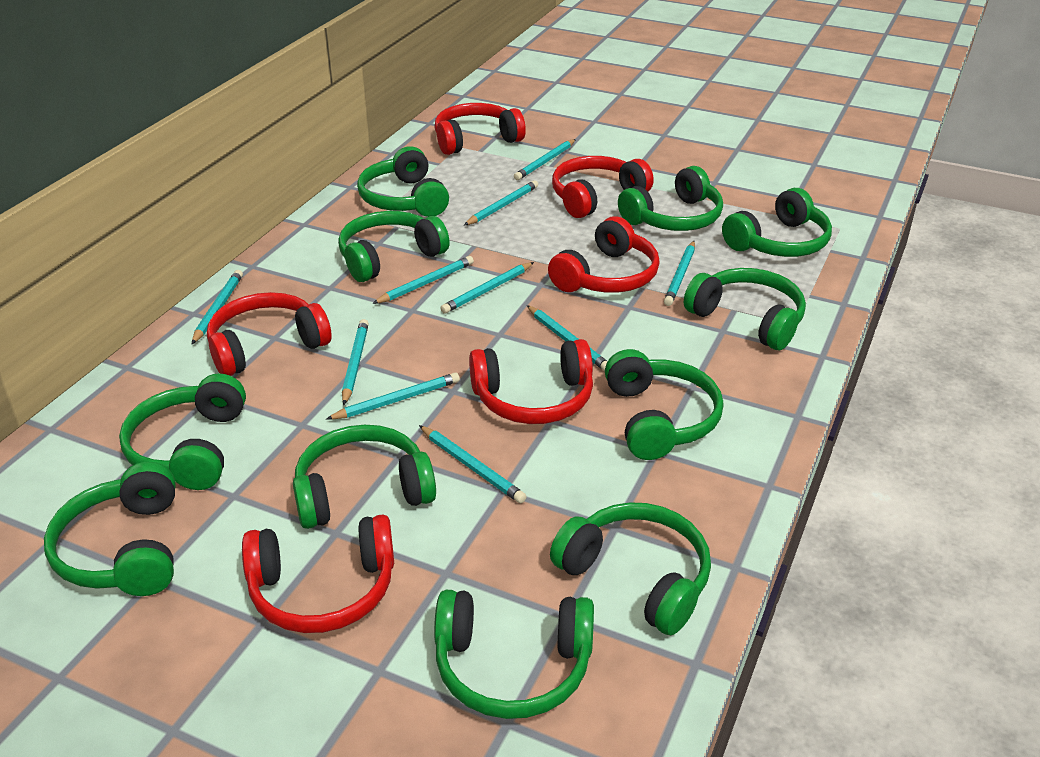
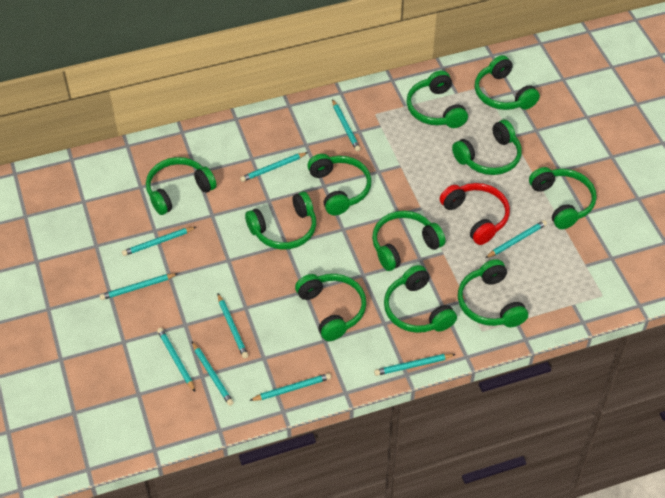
red headphones: 6 -> 1

